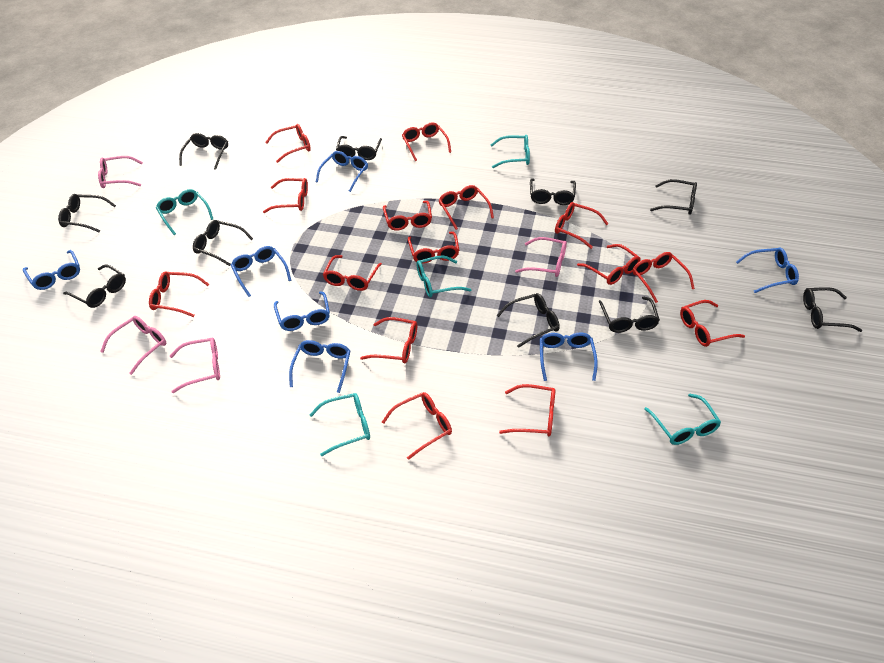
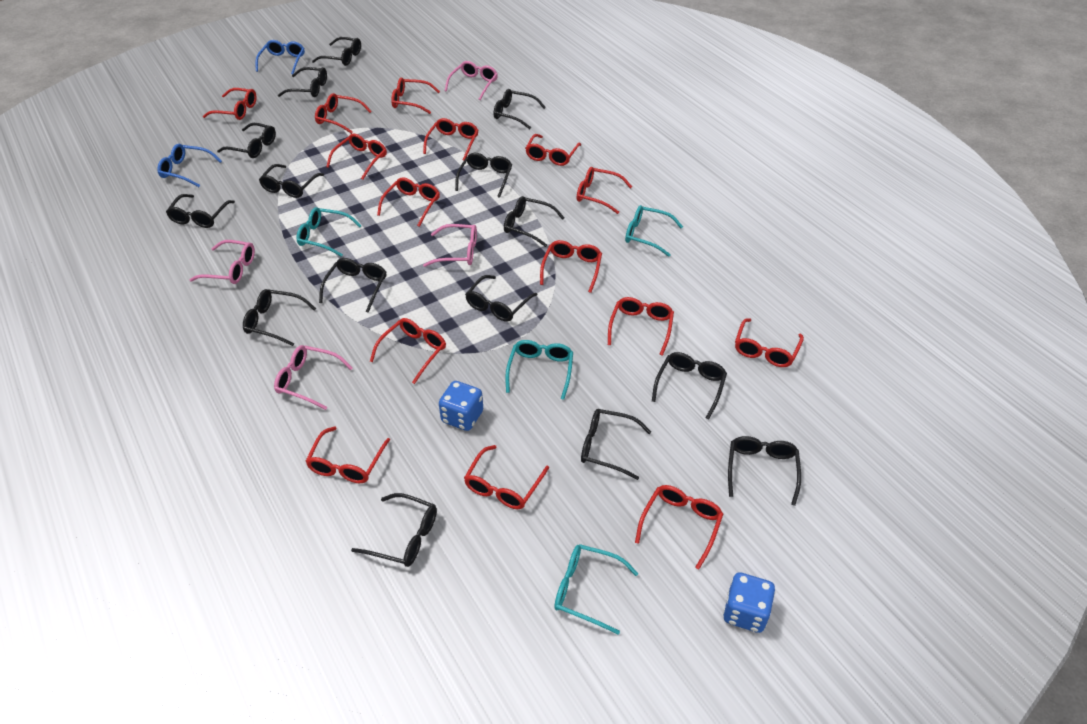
black glasses: 10 -> 15
blue dice: 0 -> 2
blue glasses: 7 -> 2
turquoise glasses: 5 -> 4

